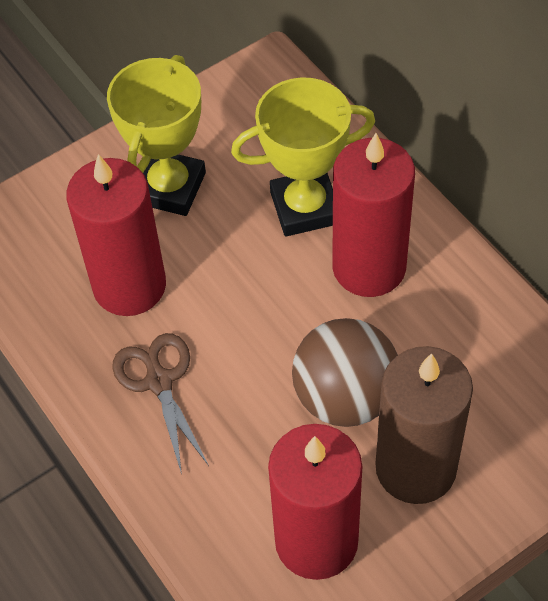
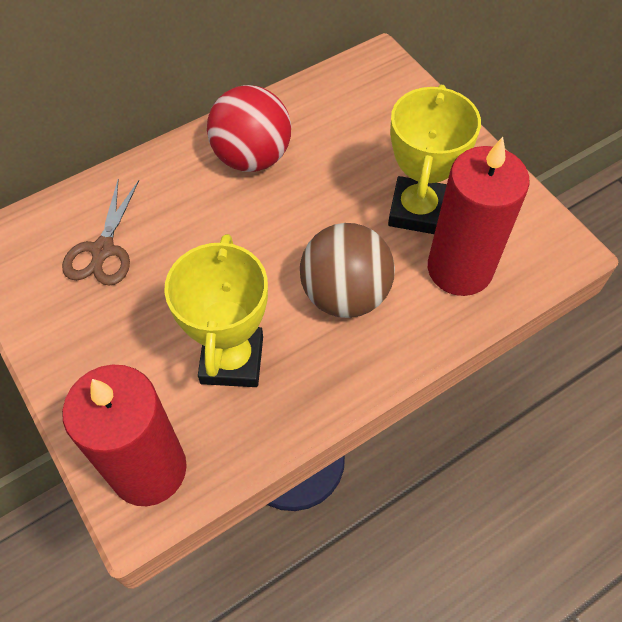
brown candle: 1 -> 0
red ball: 0 -> 1
red candle: 3 -> 2

